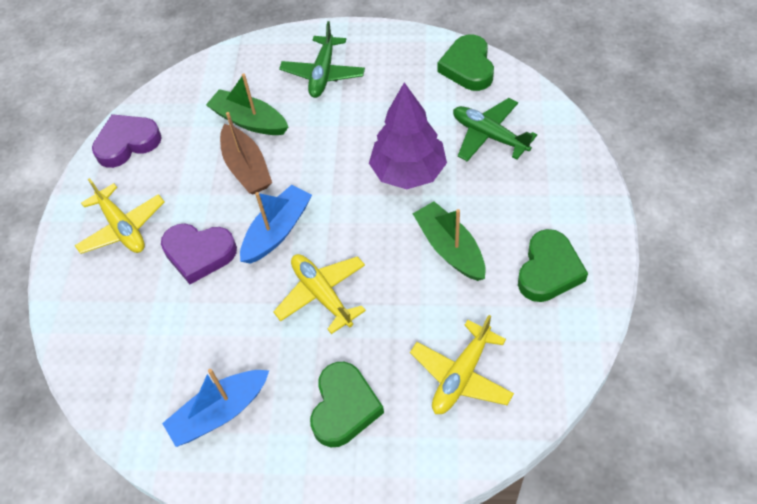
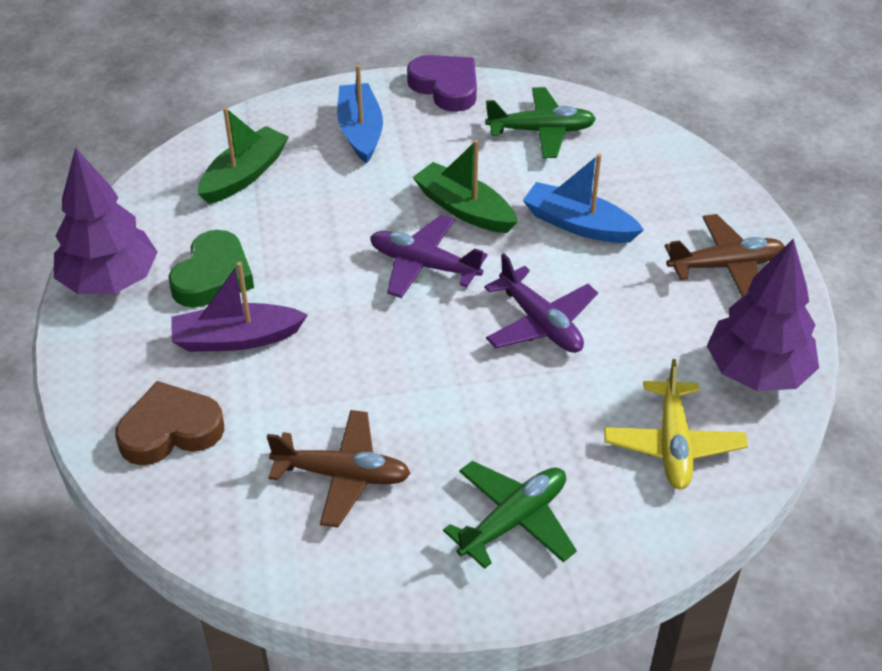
brown boat: 1 -> 0
brown heart: 0 -> 1
brown plane: 0 -> 2
green heart: 3 -> 1
purple boat: 0 -> 1
purple heart: 2 -> 1
purple plane: 0 -> 2
purple tree: 1 -> 2
yellow plane: 3 -> 1

